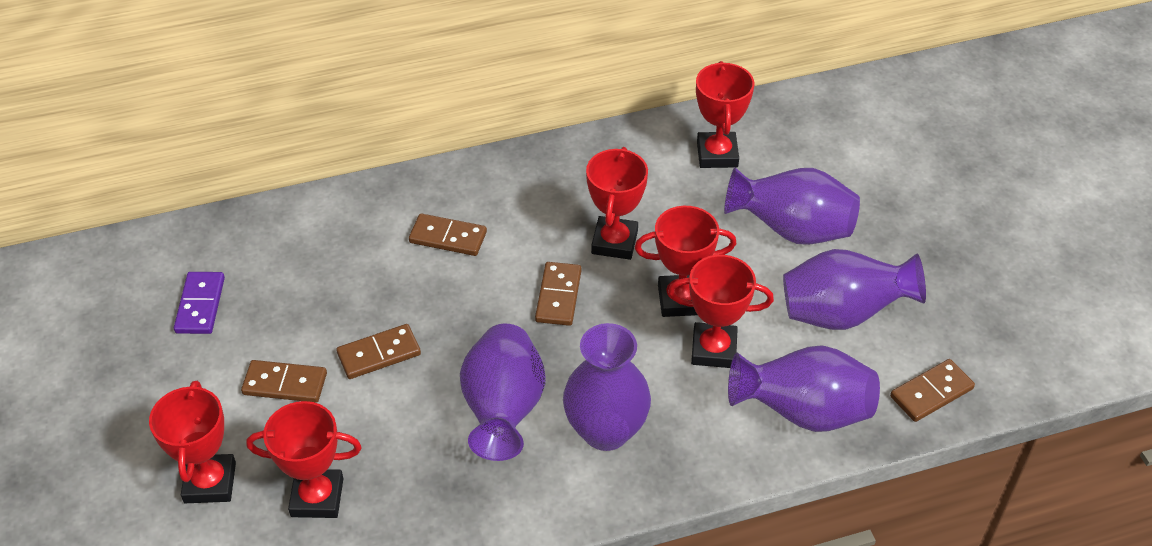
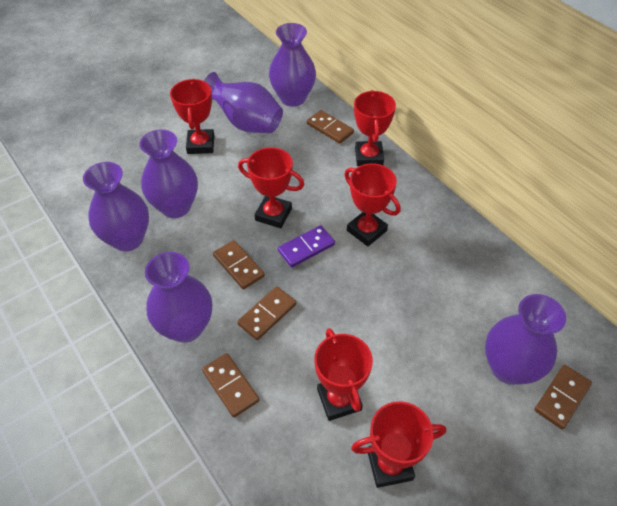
purple vase: 5 -> 6

